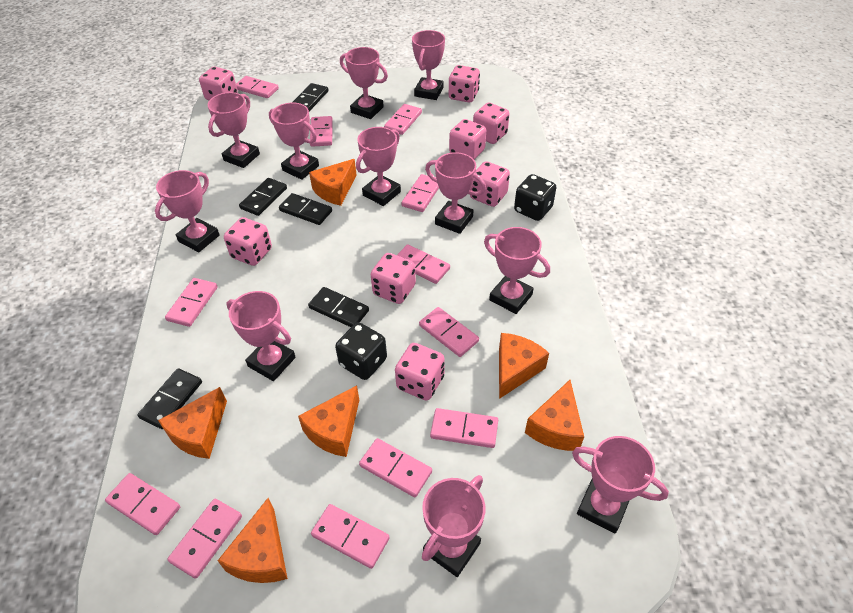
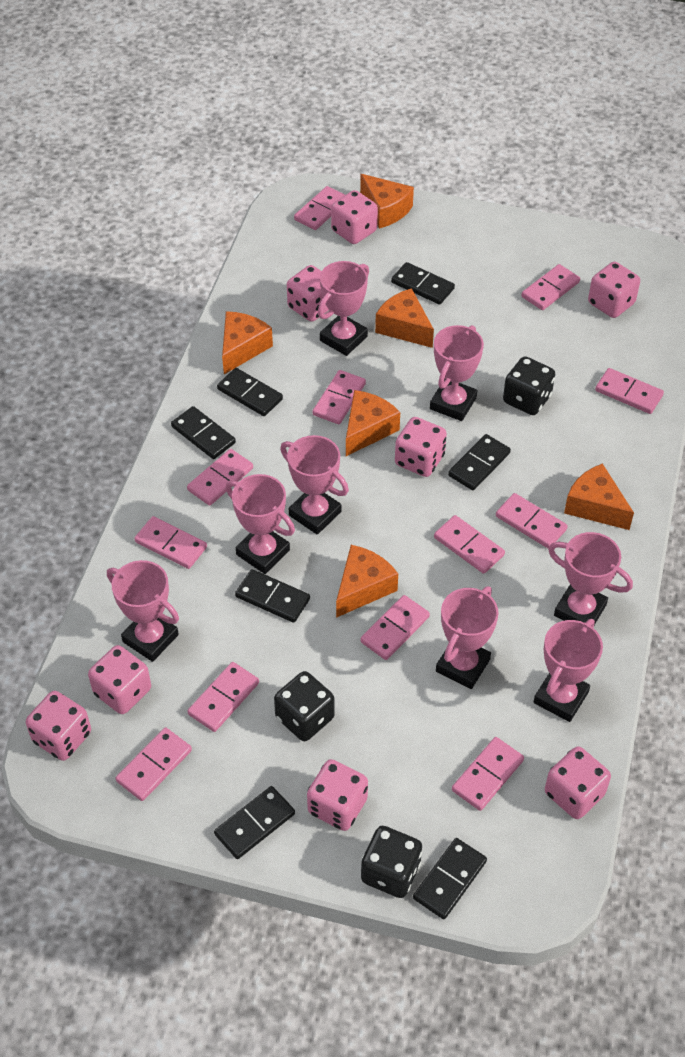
black dice: 2 -> 3
black domino: 5 -> 7
pink trophy: 11 -> 8

